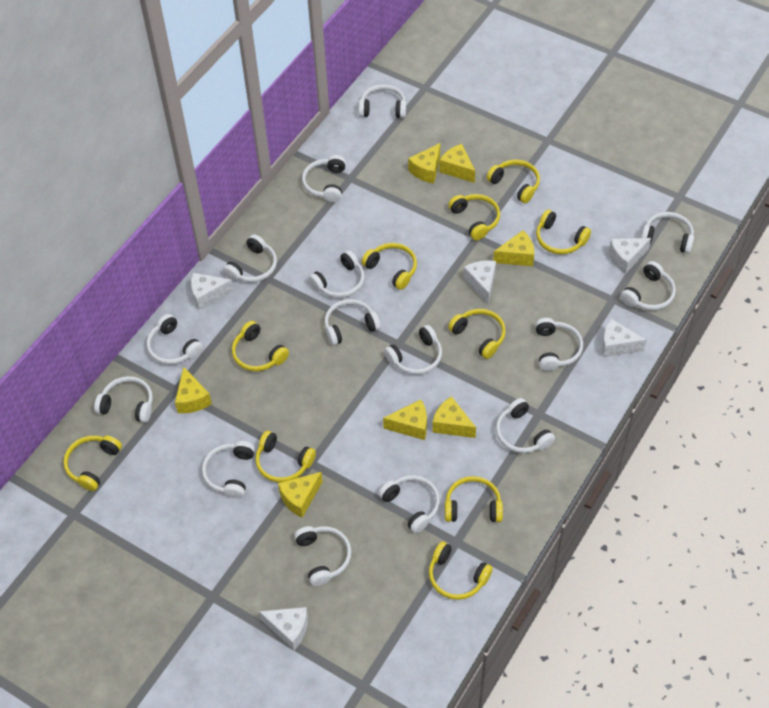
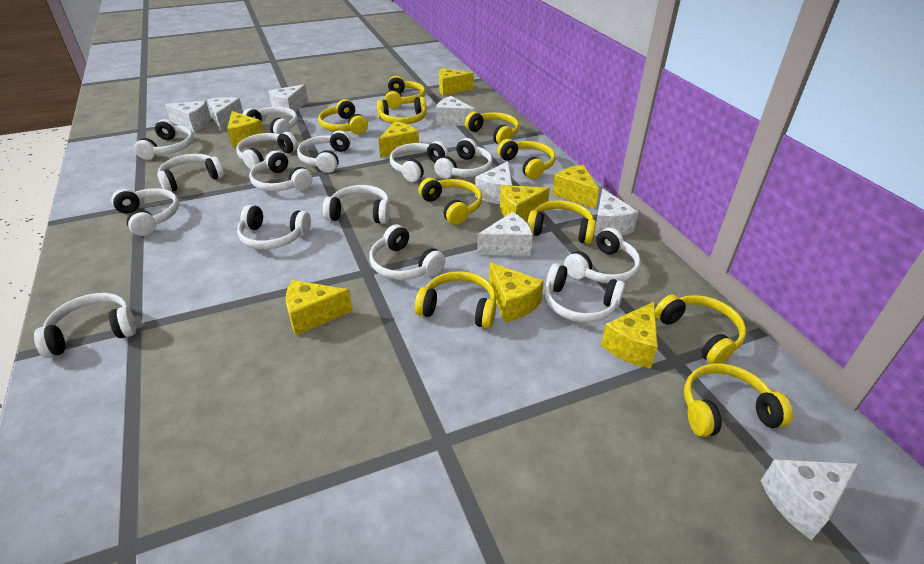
white cheese: 5 -> 8
yellow cheese: 7 -> 8

